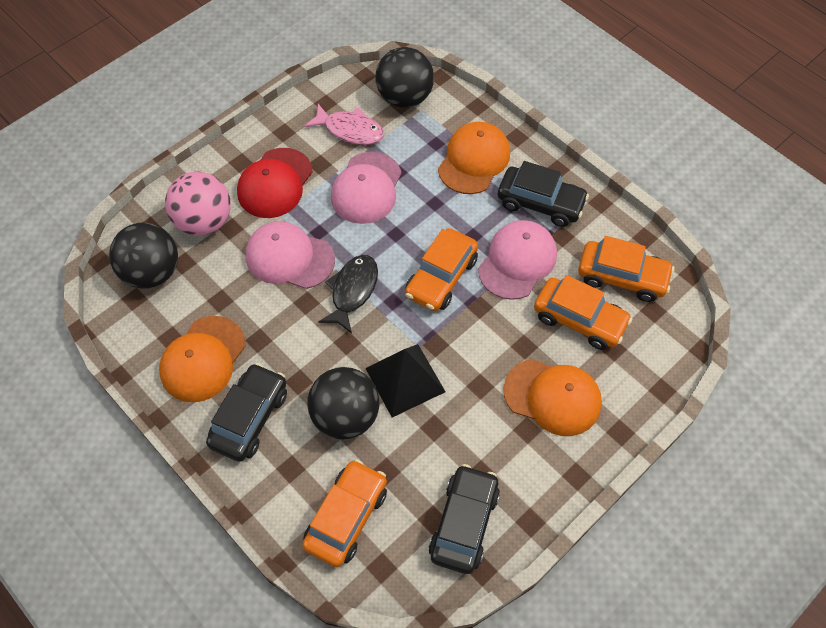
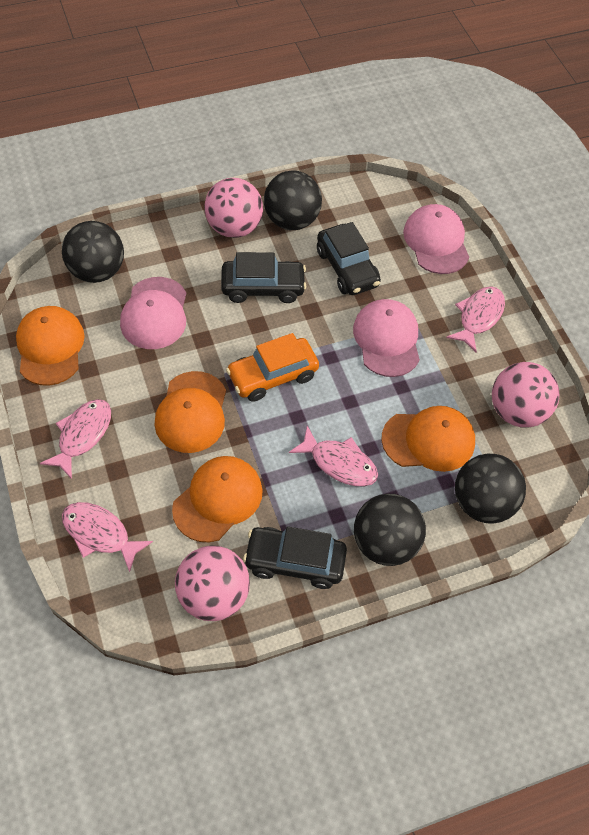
black ball: 3 -> 4
black fish: 1 -> 0
black pyramid: 1 -> 0
orange cap: 3 -> 4
orange car: 4 -> 1
pink ball: 1 -> 3
pink fish: 1 -> 4
red cap: 1 -> 0

